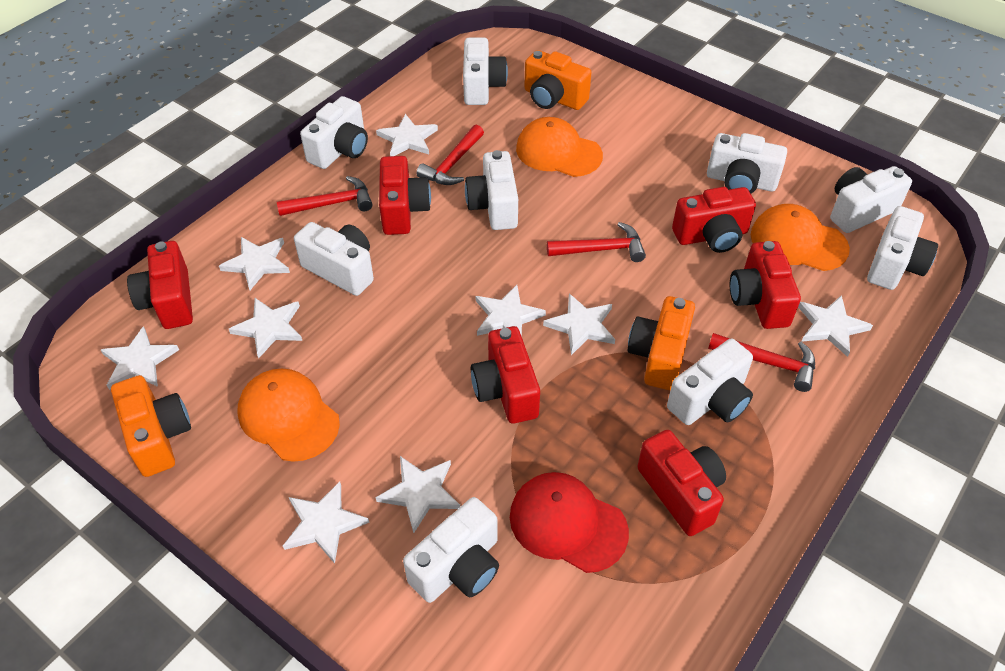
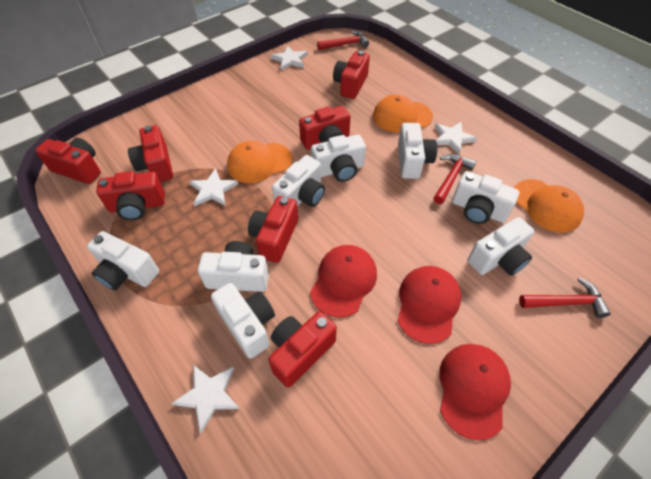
orange camera: 3 -> 0
red camera: 6 -> 7
red cap: 1 -> 3
red hammer: 4 -> 3
white camera: 9 -> 8
white star: 9 -> 4

